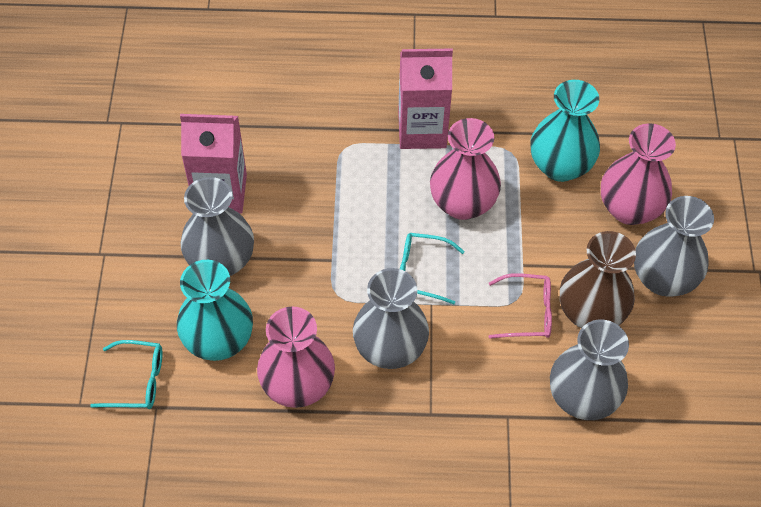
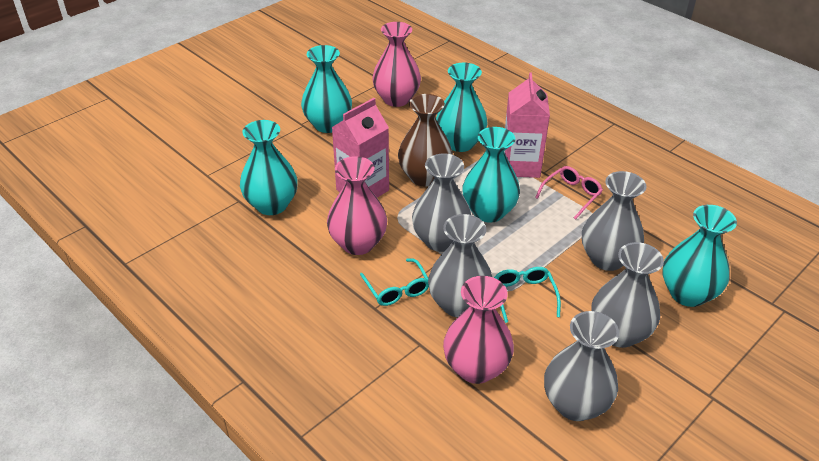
grey vase: 4 -> 5
turquoise vase: 2 -> 5

